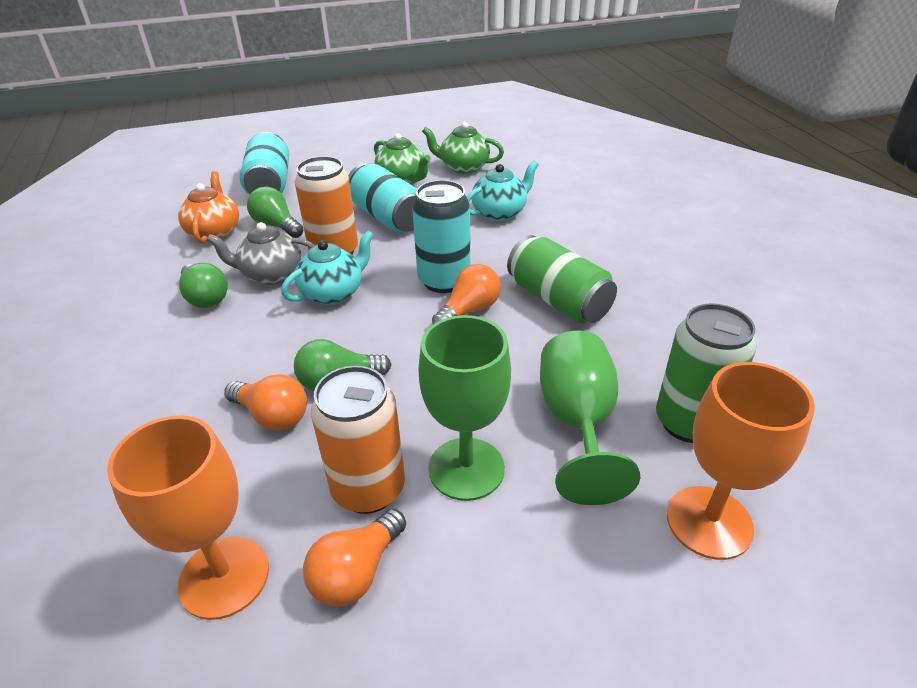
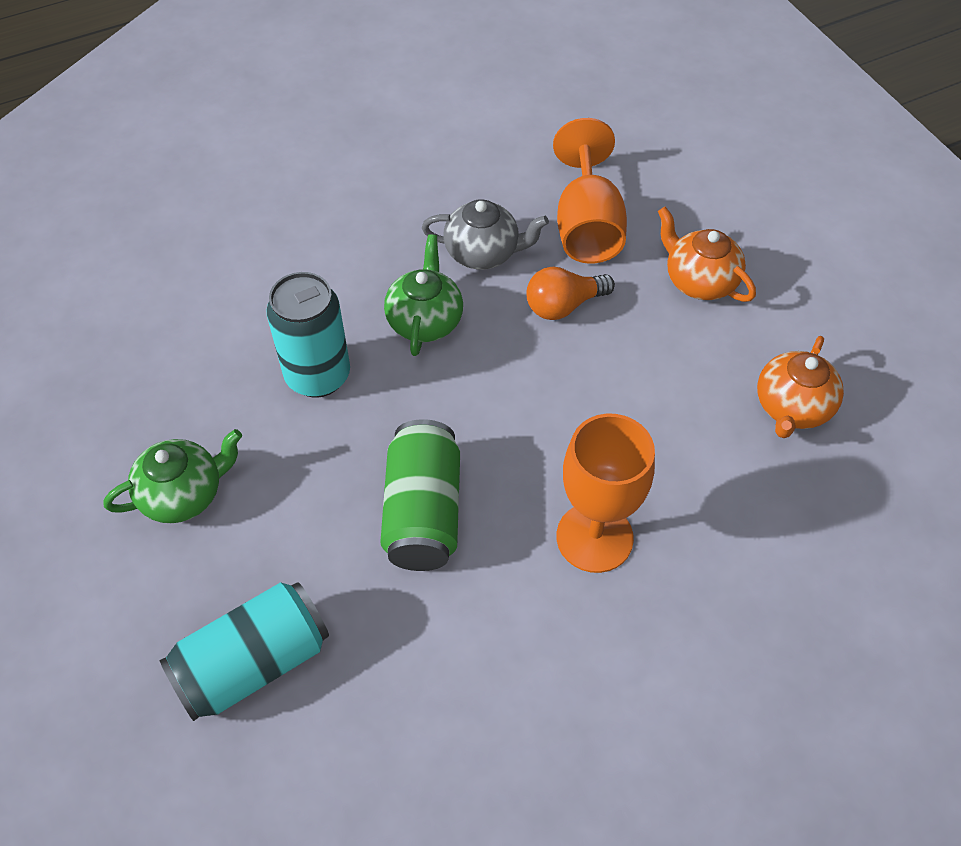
green can: 2 -> 1
green goblet: 2 -> 0
green light bulb: 3 -> 0
orange can: 2 -> 0
orange light bulb: 3 -> 1
orange teapot: 1 -> 2
turquoise can: 3 -> 2
turquoise teapot: 2 -> 0

